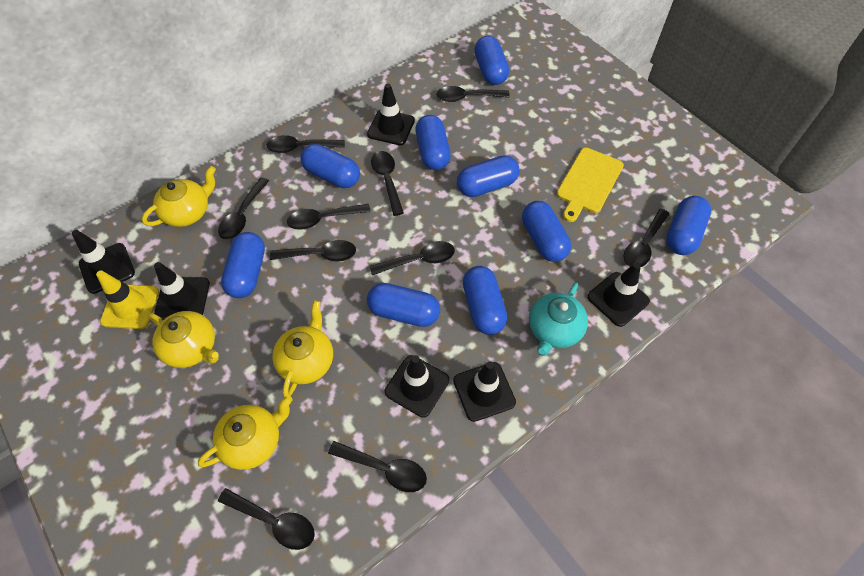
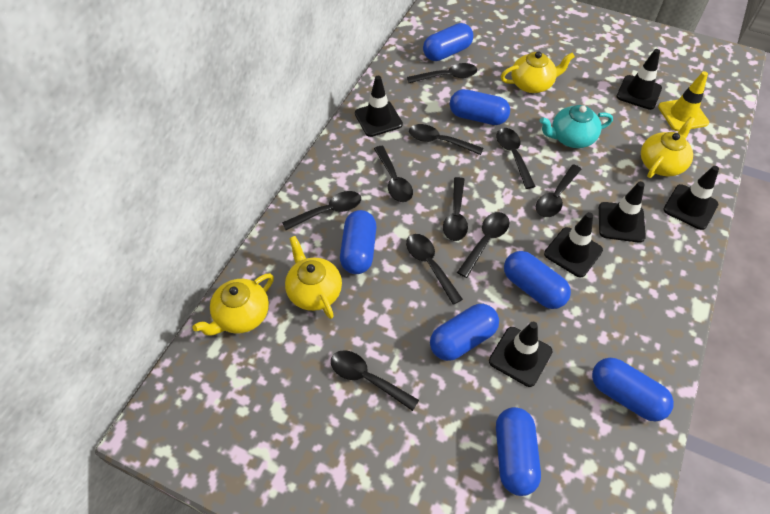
blue capsule: 9 -> 7
yellow cutting board: 1 -> 0

